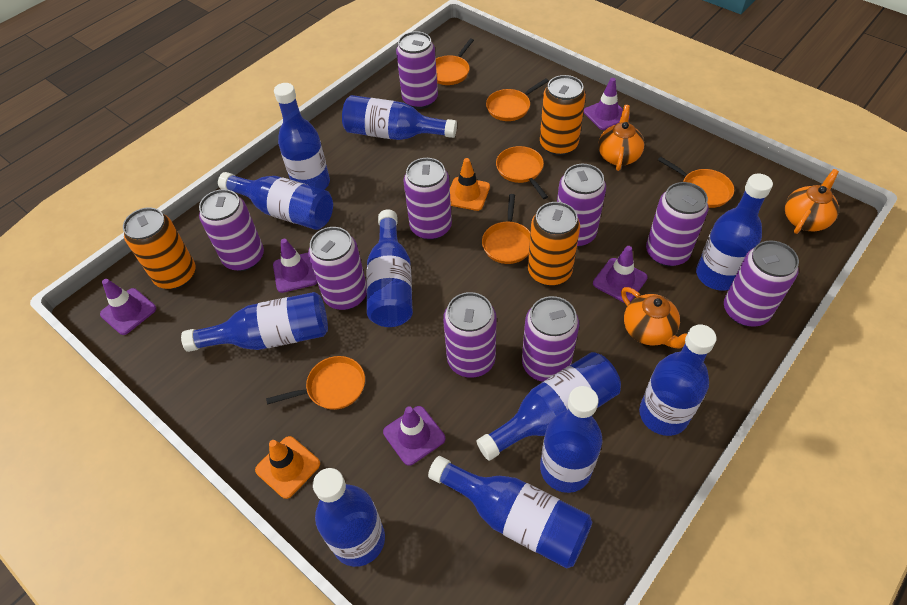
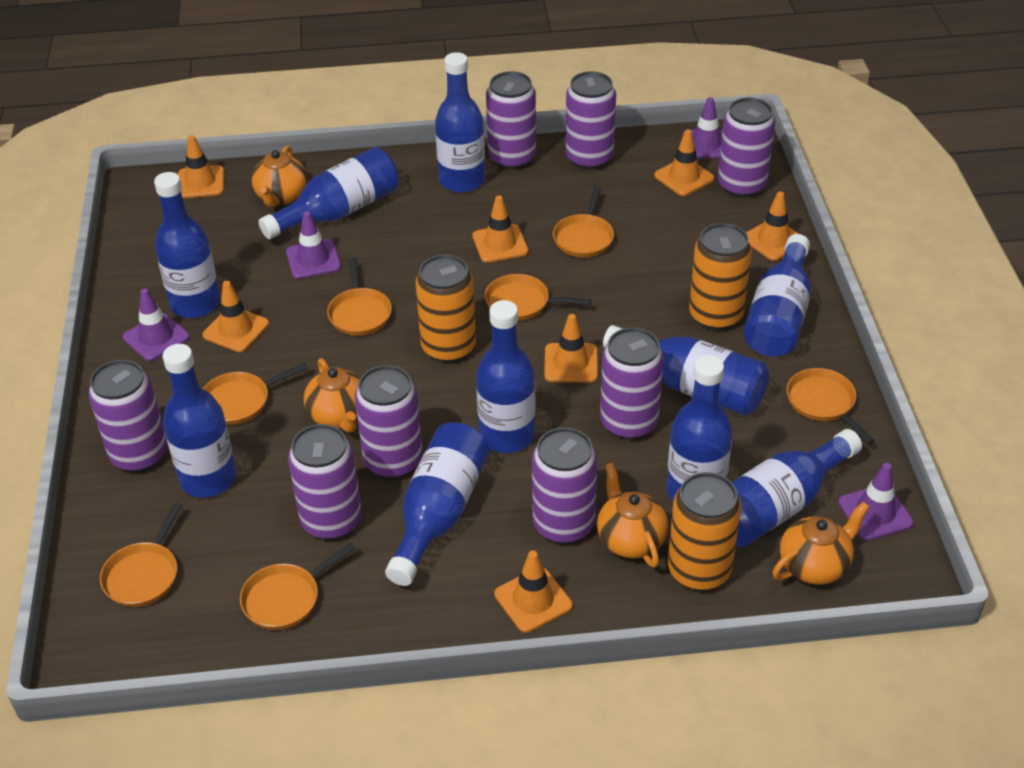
blue bottle: 11 -> 10
orange pan: 6 -> 7
orange teapot: 3 -> 4
orange traffic cone: 2 -> 7
purple can: 9 -> 8
purple traffic cone: 5 -> 4

